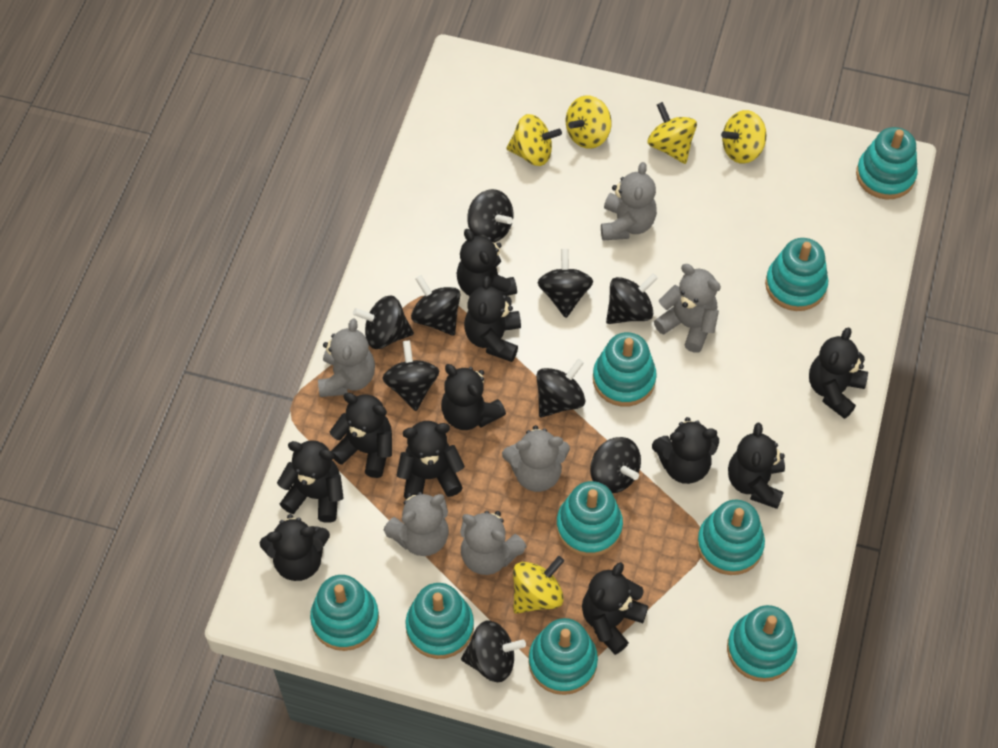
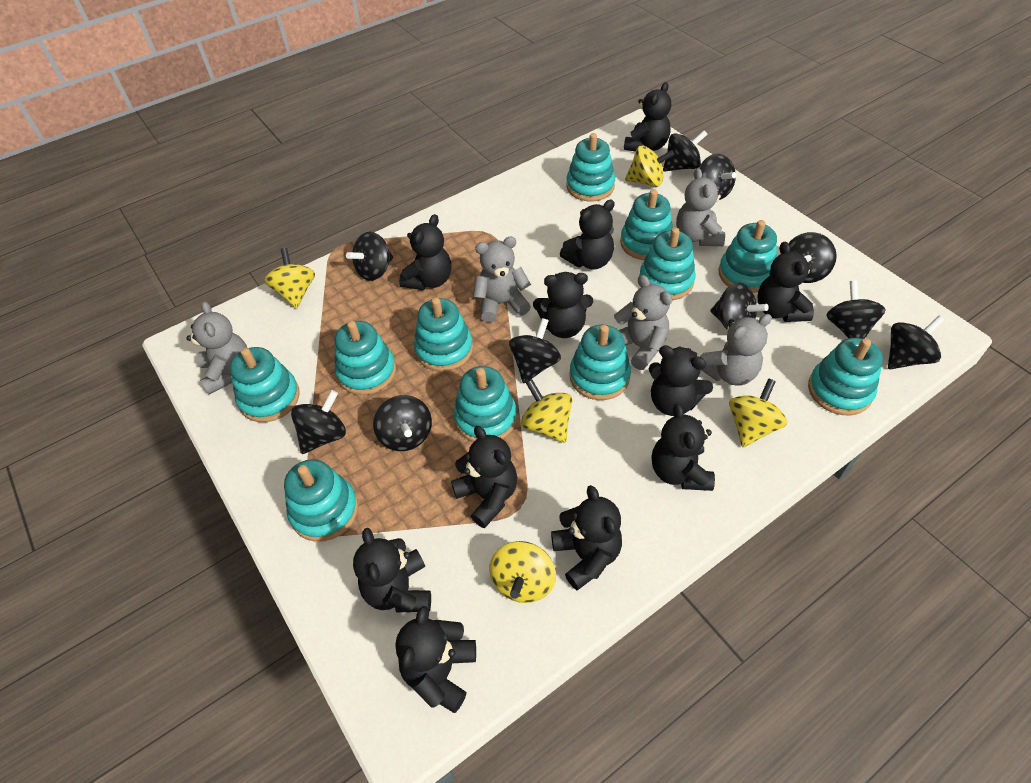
black spinning top: 9 -> 10
grey teddy bear: 6 -> 5
turquoise stacking toy: 9 -> 11

